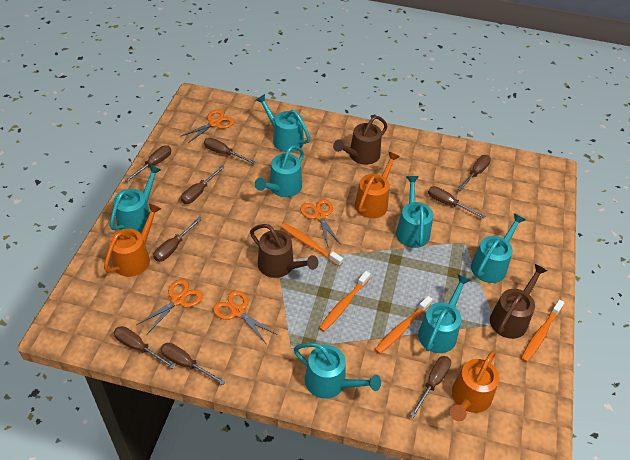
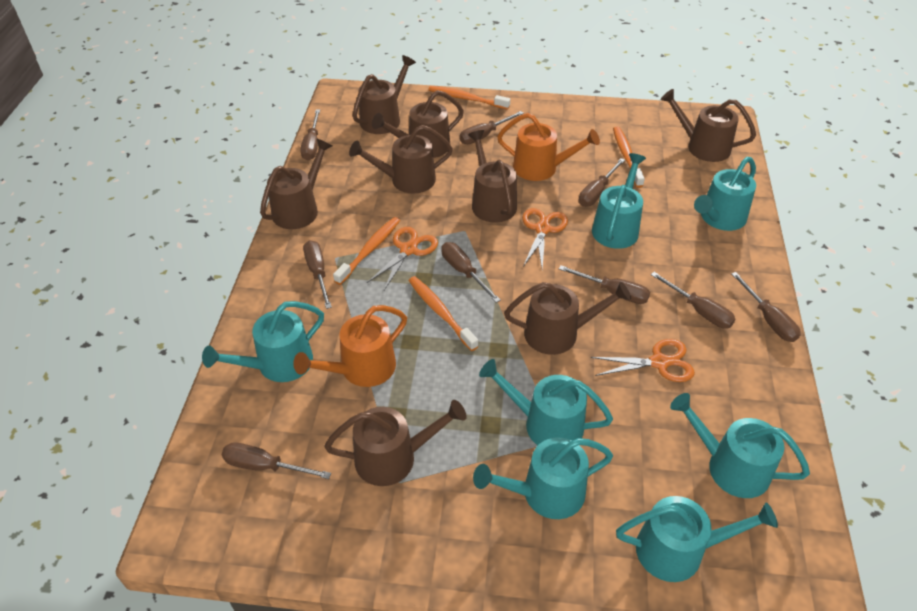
brown watering can: 3 -> 8
orange scissors: 4 -> 3
orange watering can: 3 -> 2

